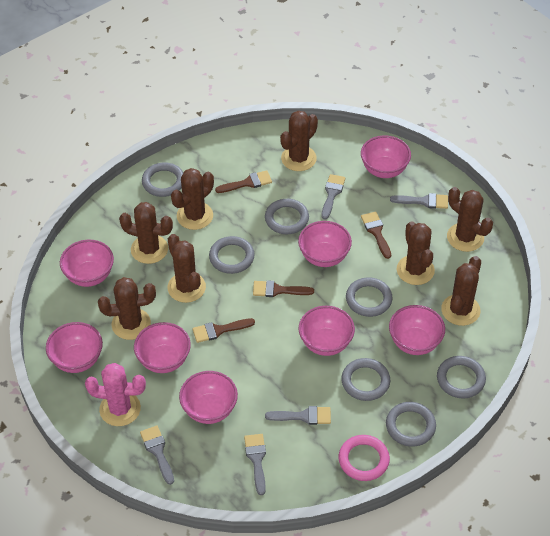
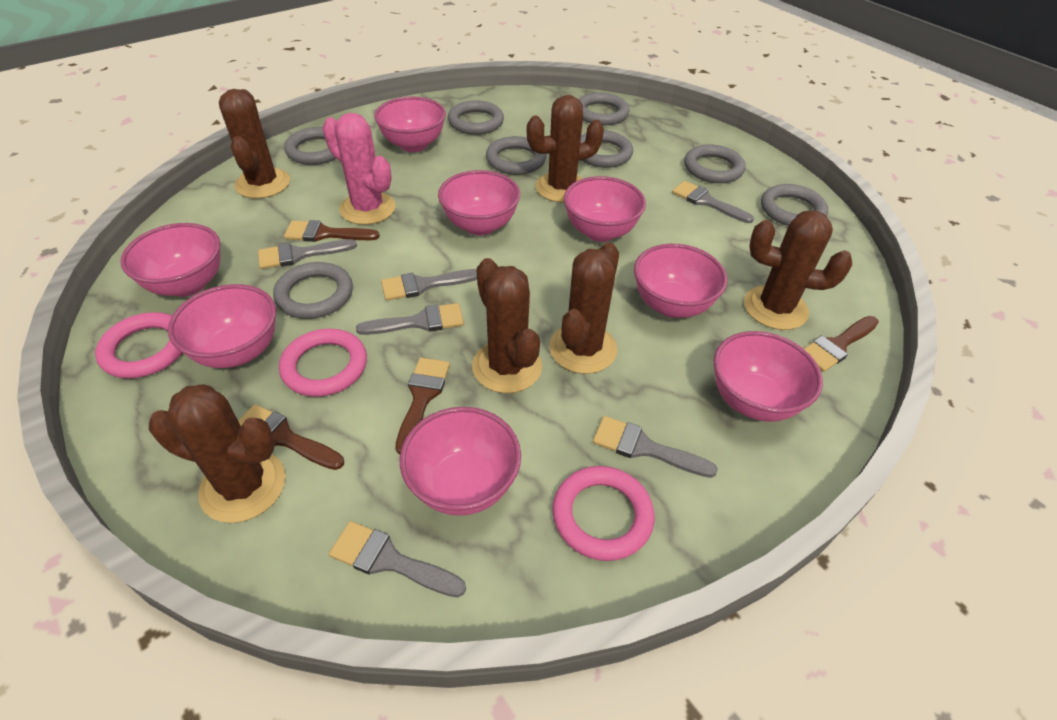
brown cactus: 8 -> 6
grey brush: 5 -> 6
grey ring: 7 -> 8
pink ring: 1 -> 3

